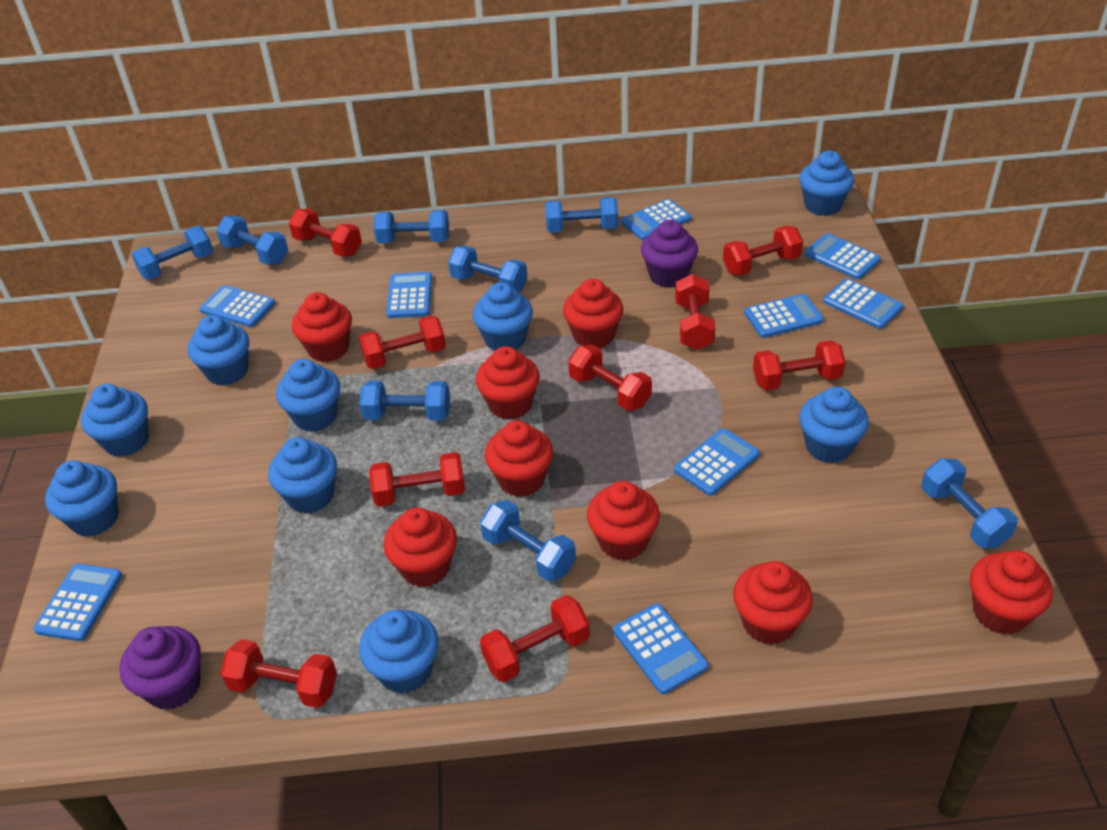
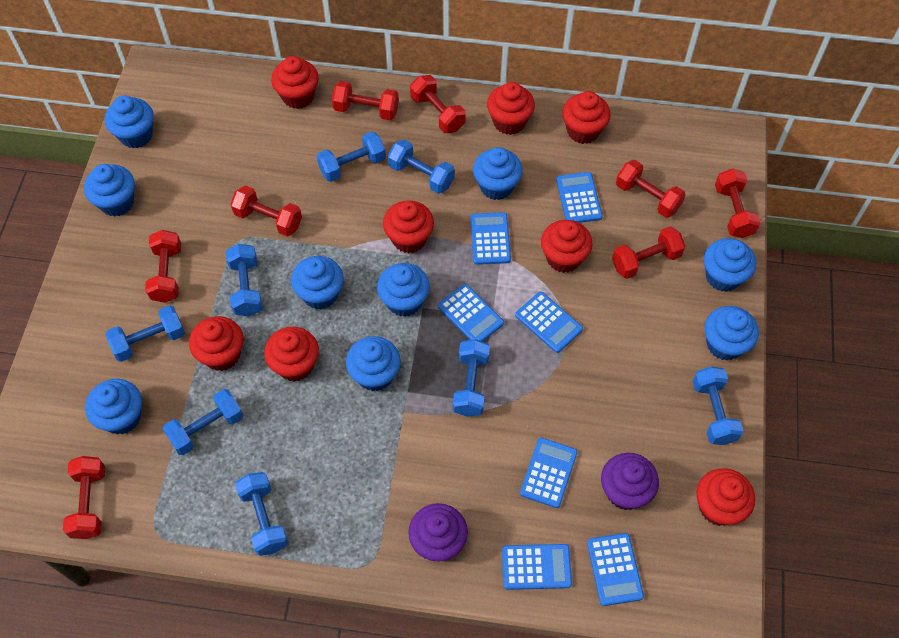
blue calculator: 9 -> 7
red dumbbell: 9 -> 8

